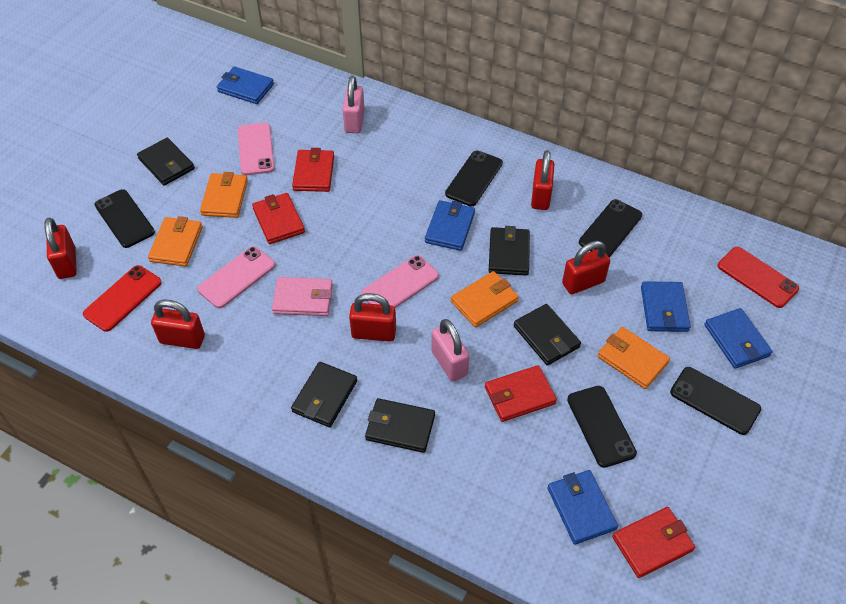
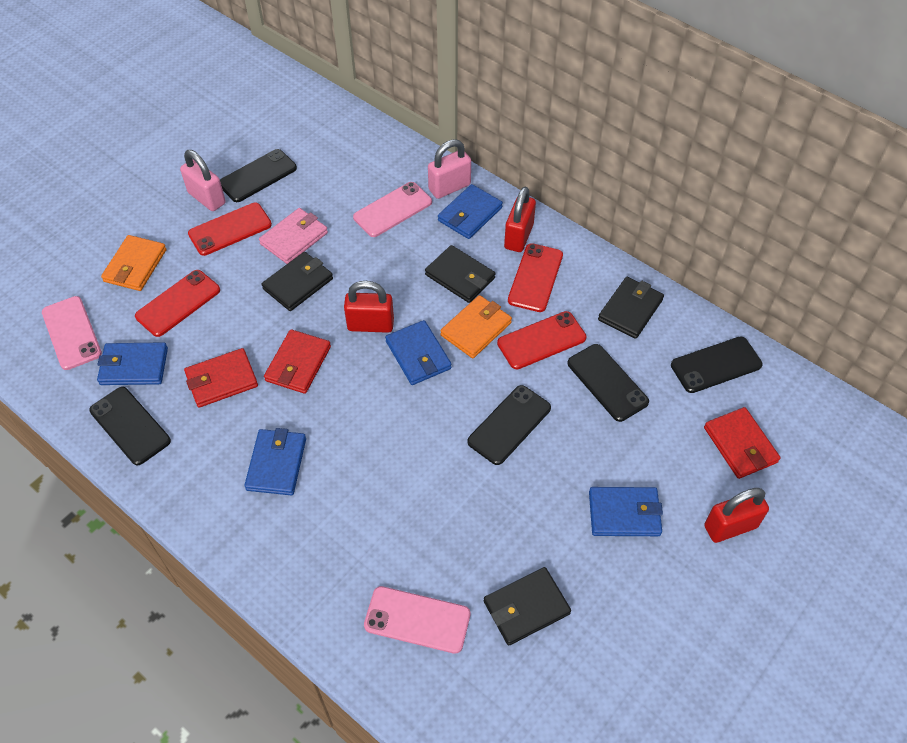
black wallet: 5 -> 4
orange wallet: 4 -> 2
red padlock: 5 -> 3
red phone: 2 -> 4
red wallet: 4 -> 3

